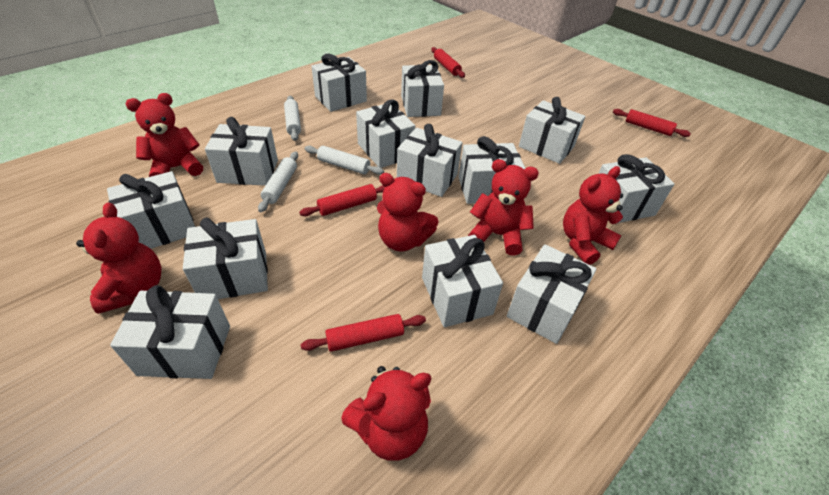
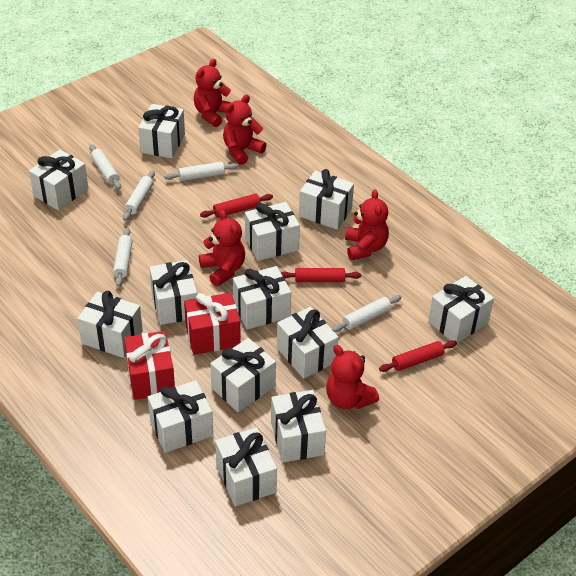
red gift: 0 -> 2
red rolling pin: 4 -> 3
red teddy bear: 6 -> 5
white rolling pin: 3 -> 5

